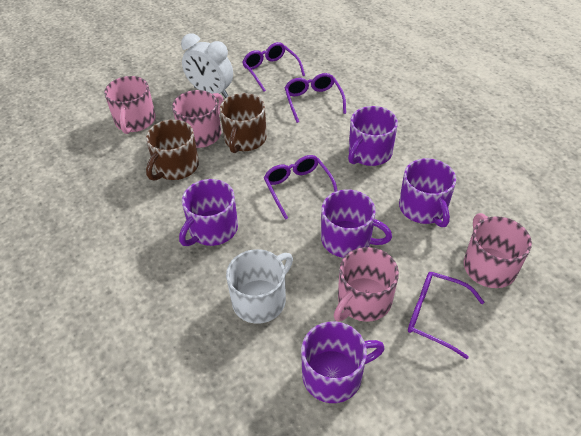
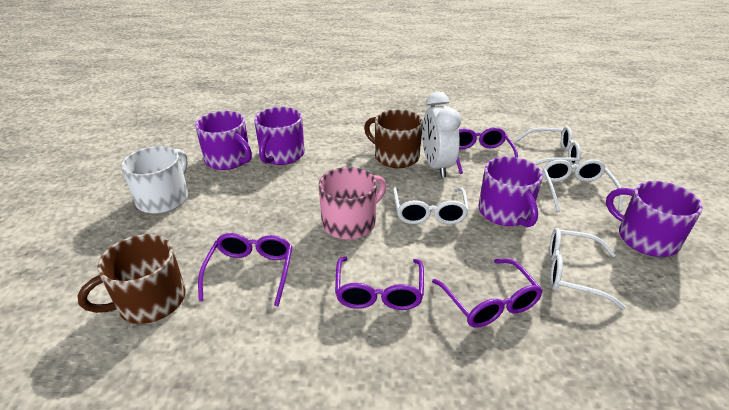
pink mug: 4 -> 1
purple mug: 5 -> 4
white glasses: 0 -> 4

